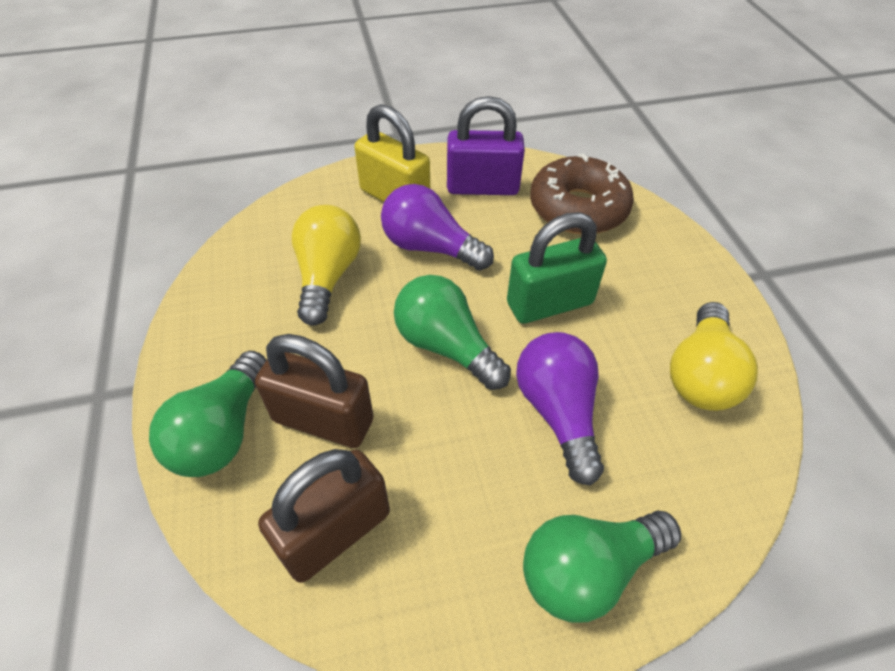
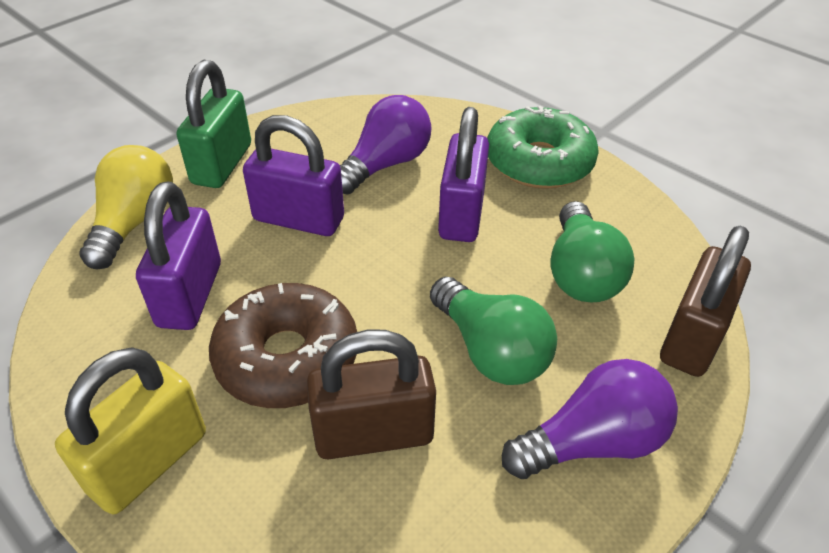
green donut: 0 -> 1
green light bulb: 3 -> 2
purple padlock: 1 -> 3
yellow light bulb: 2 -> 1

